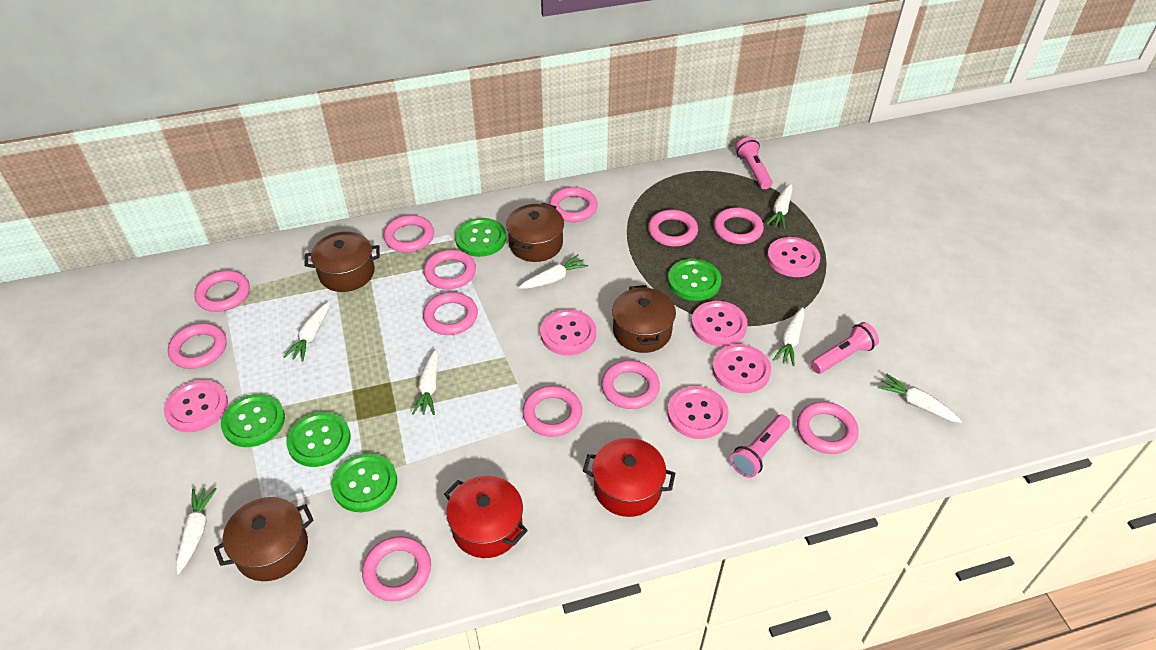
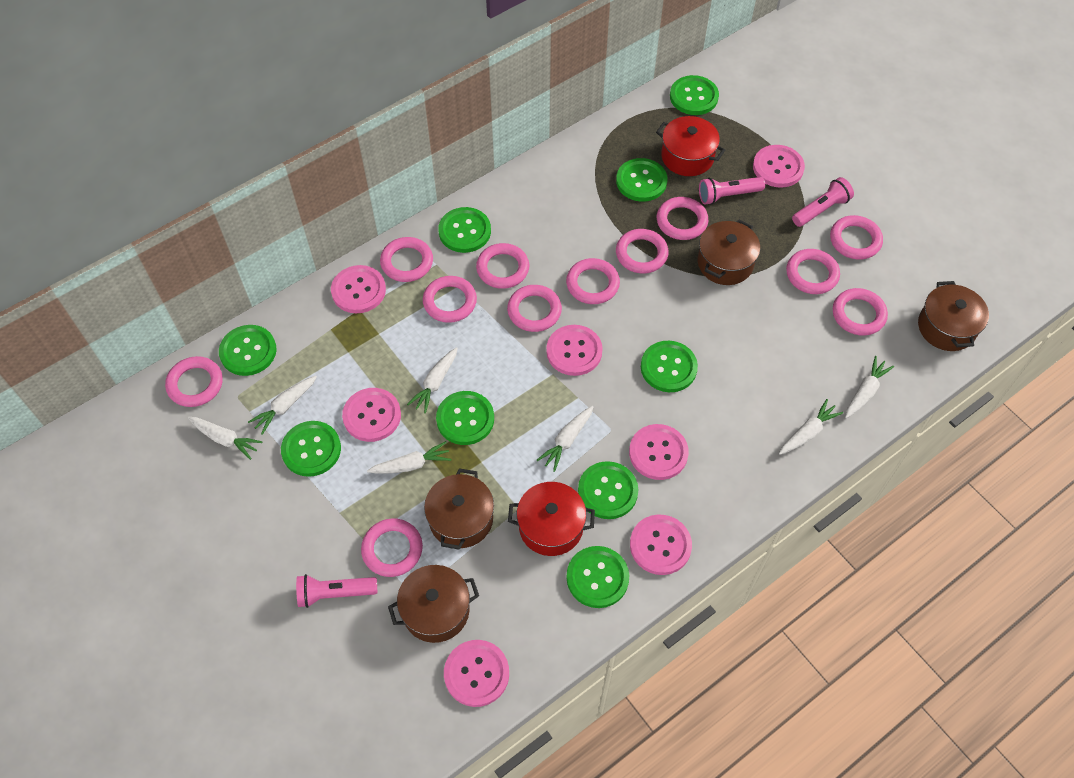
green button: 5 -> 9
pink button: 6 -> 7

